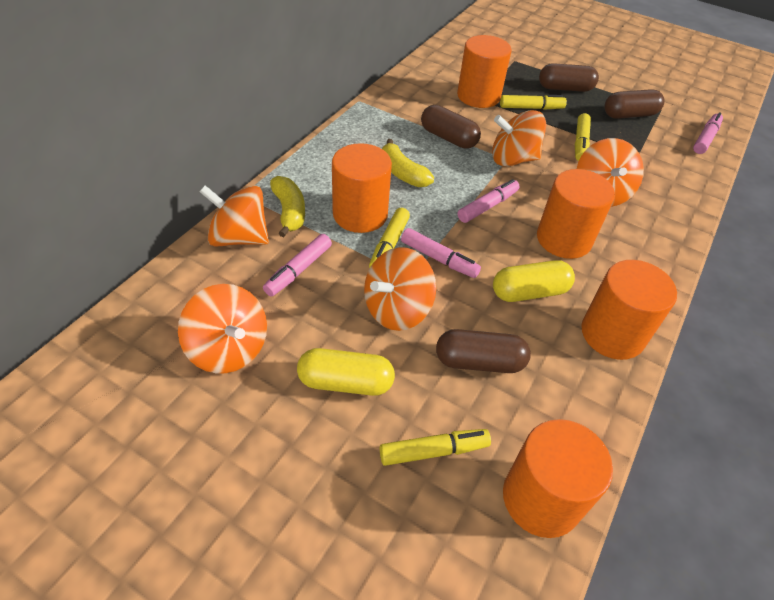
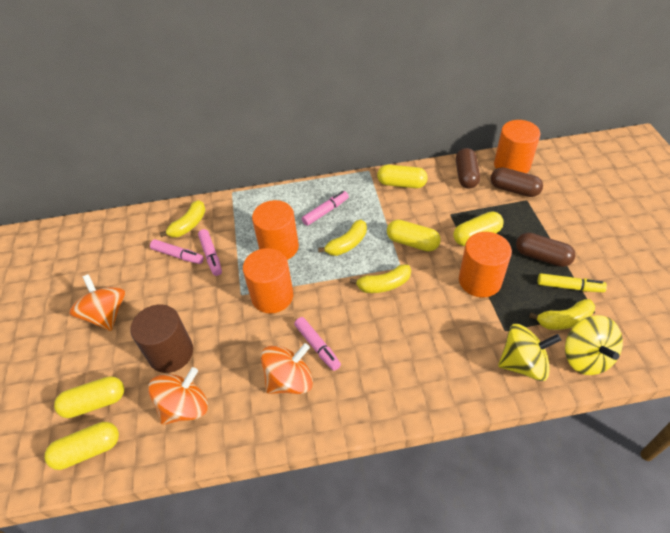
brown capsule: 4 -> 3
brown cylinder: 0 -> 1
orange cylinder: 5 -> 4
orange spinning top: 5 -> 3
yellow banana: 2 -> 4
yellow capsule: 2 -> 5
yellow marker: 4 -> 1
yellow spinning top: 0 -> 2

